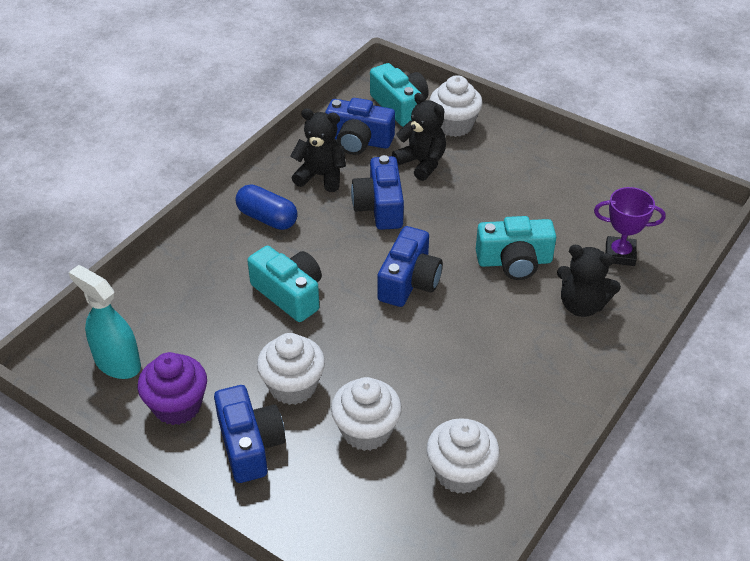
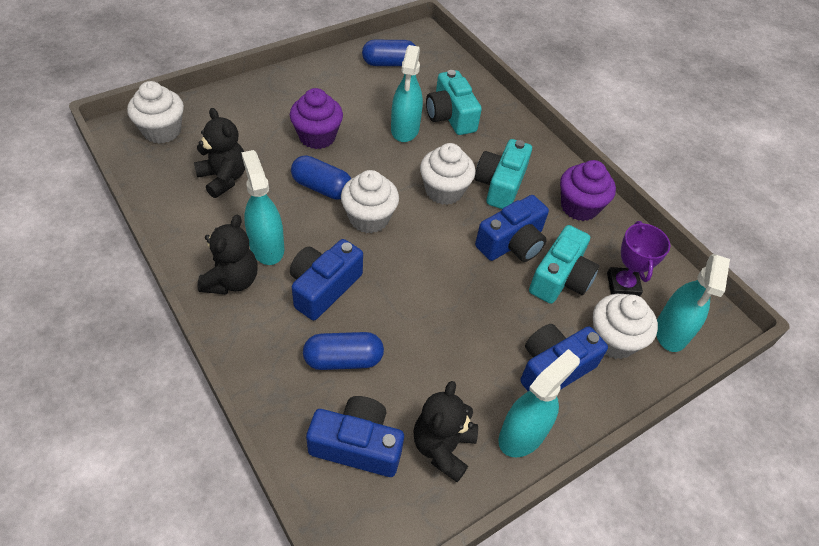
blue capsule: 1 -> 3
purple cupcake: 1 -> 2
turquoise spray bottle: 1 -> 4

